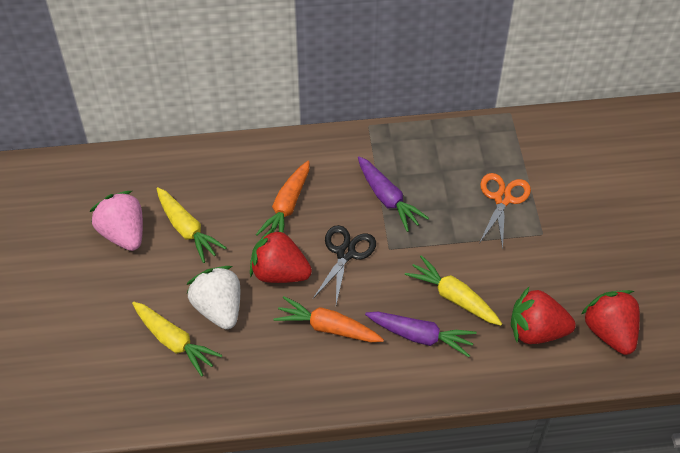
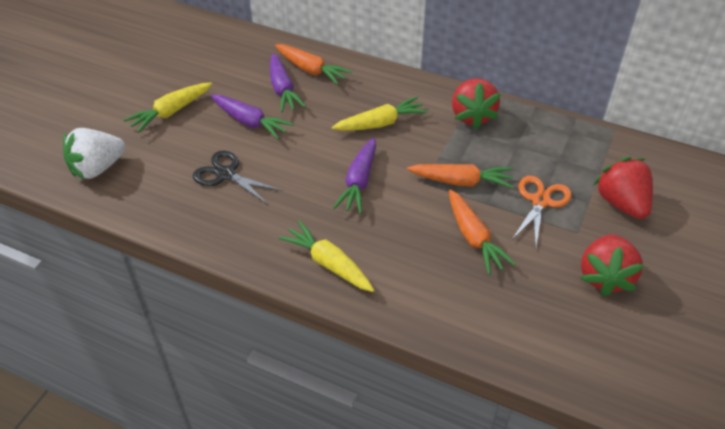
orange carrot: 2 -> 3
pink strawberry: 1 -> 0
purple carrot: 2 -> 3

